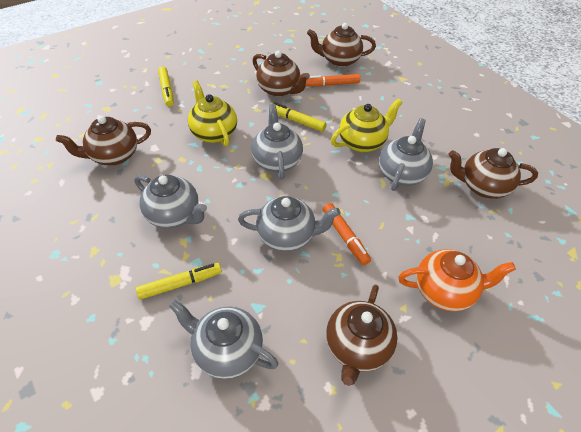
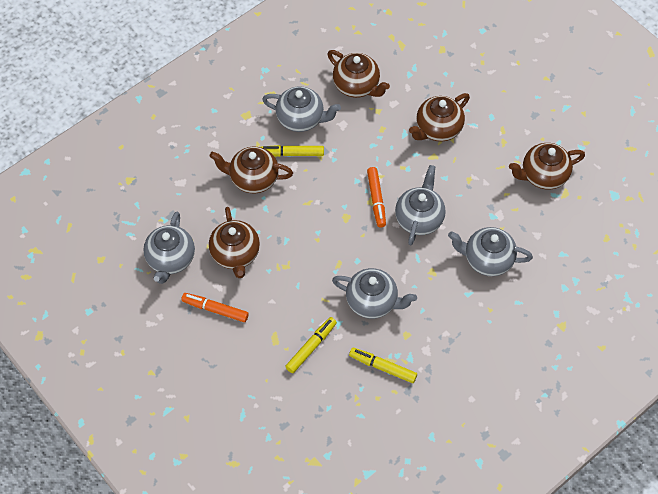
orange teapot: 1 -> 0
yellow teapot: 2 -> 0

